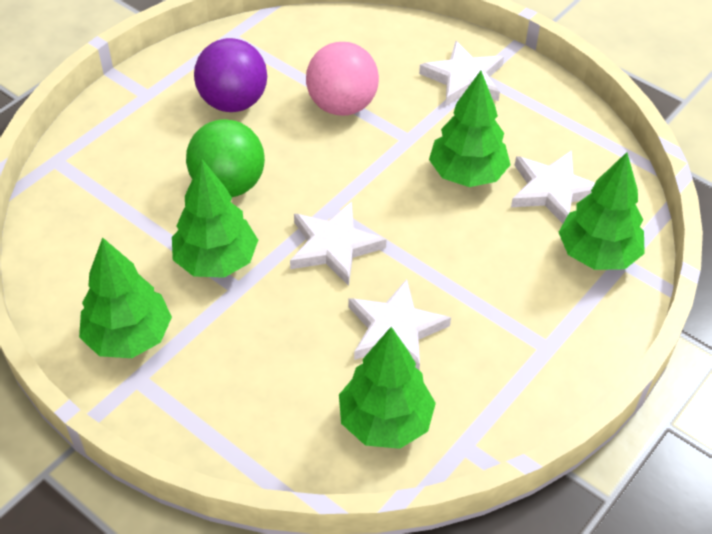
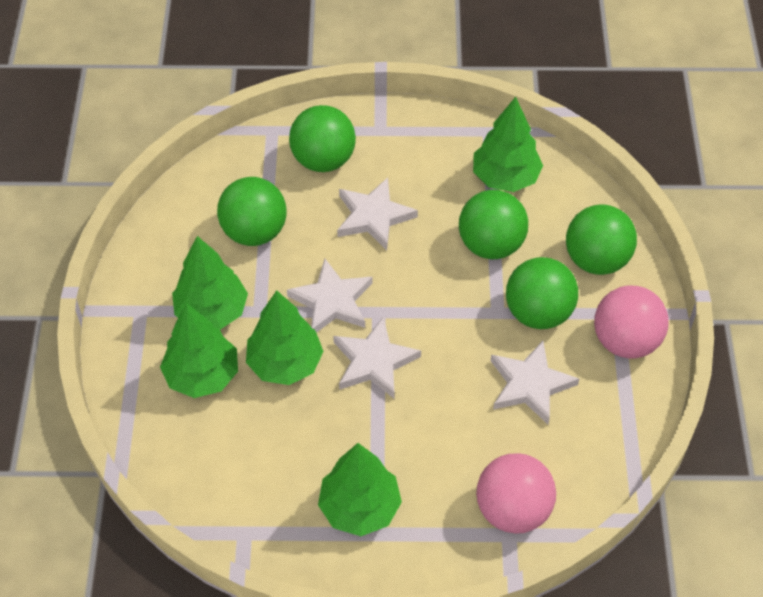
green ball: 1 -> 5
pink ball: 1 -> 2
purple ball: 1 -> 0

